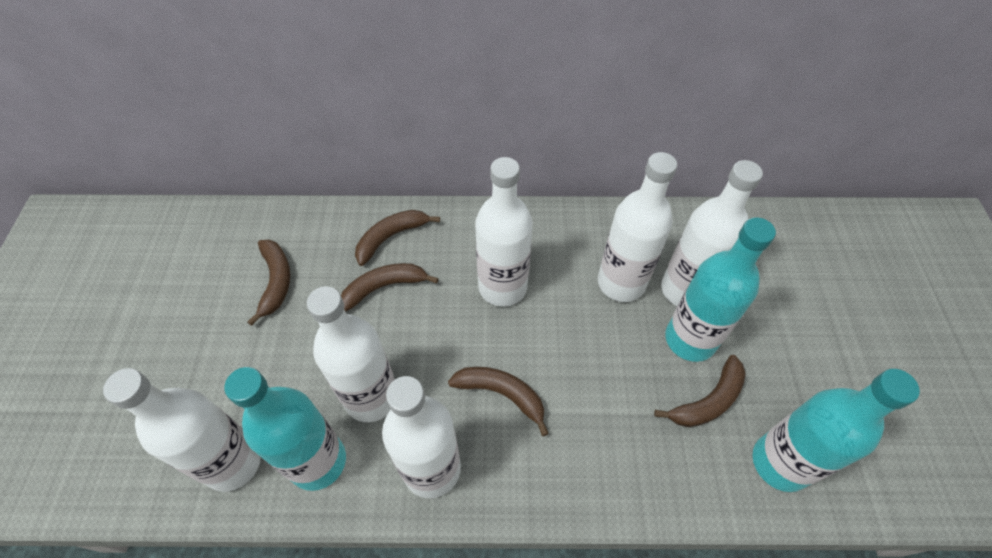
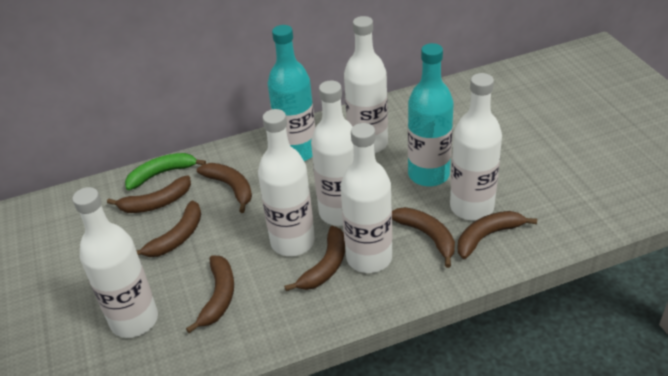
brown banana: 5 -> 7
green banana: 0 -> 1
turquoise bottle: 3 -> 2

